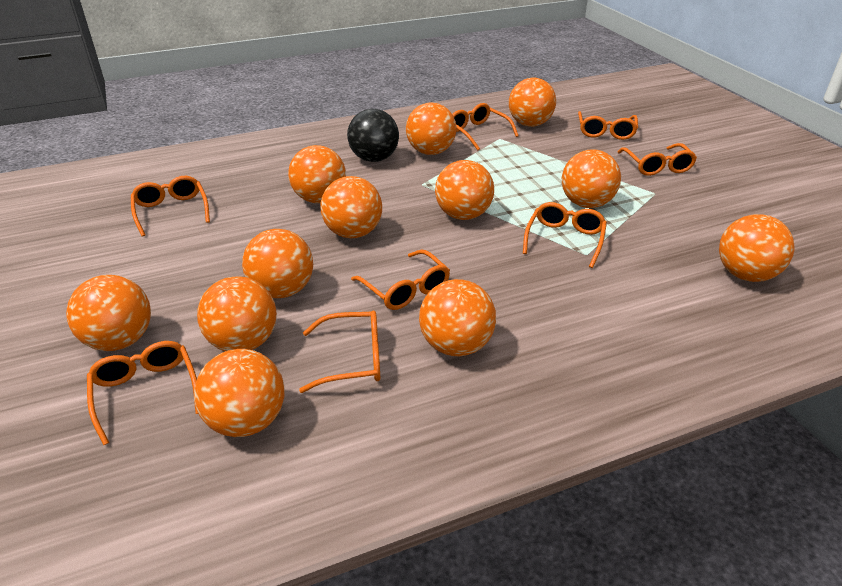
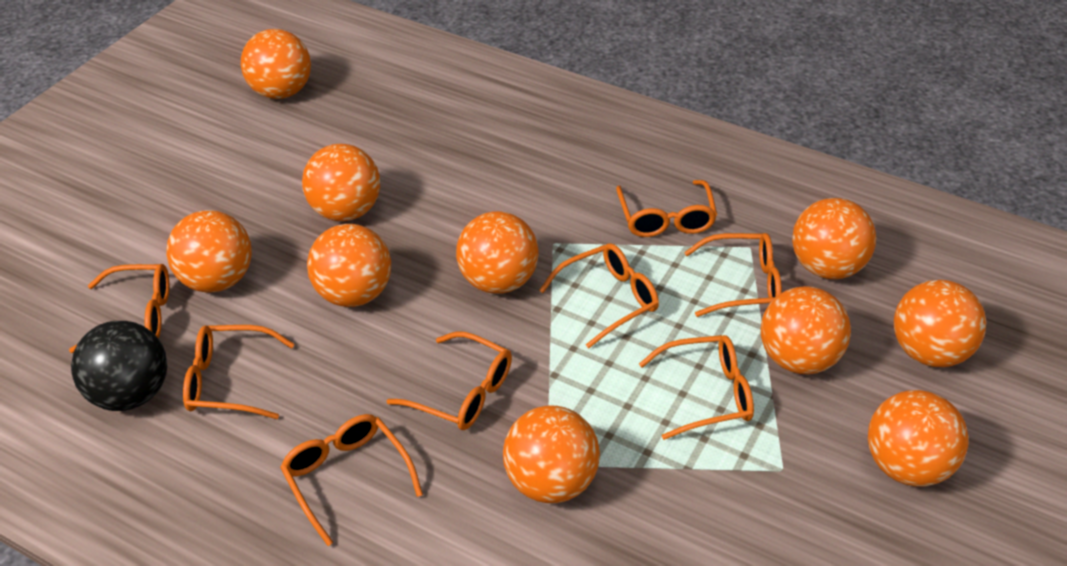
orange ball: 12 -> 10

